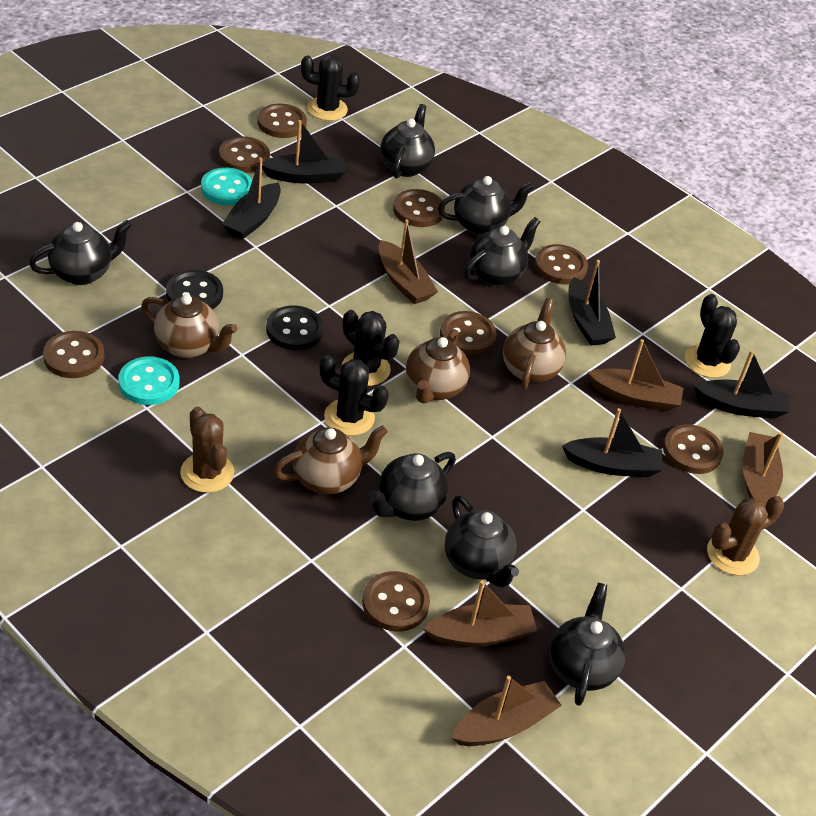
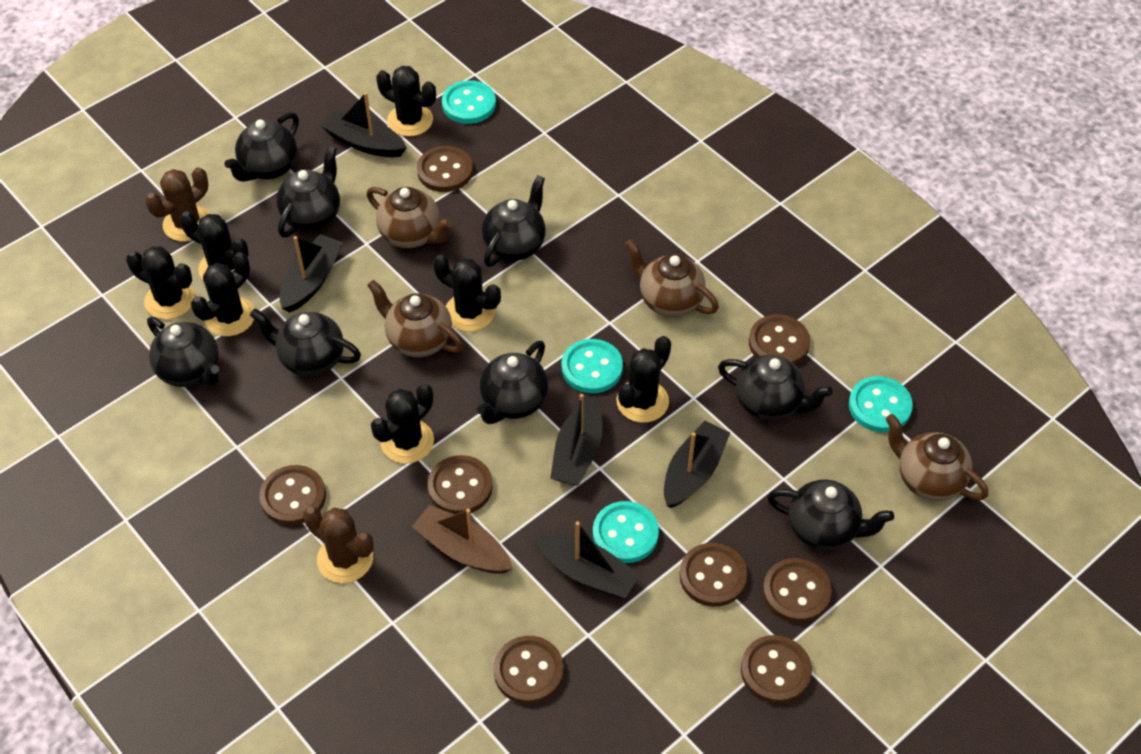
black button: 2 -> 0
black cactus: 4 -> 7
black teapot: 7 -> 8
brown boat: 5 -> 1
turquoise button: 2 -> 4

